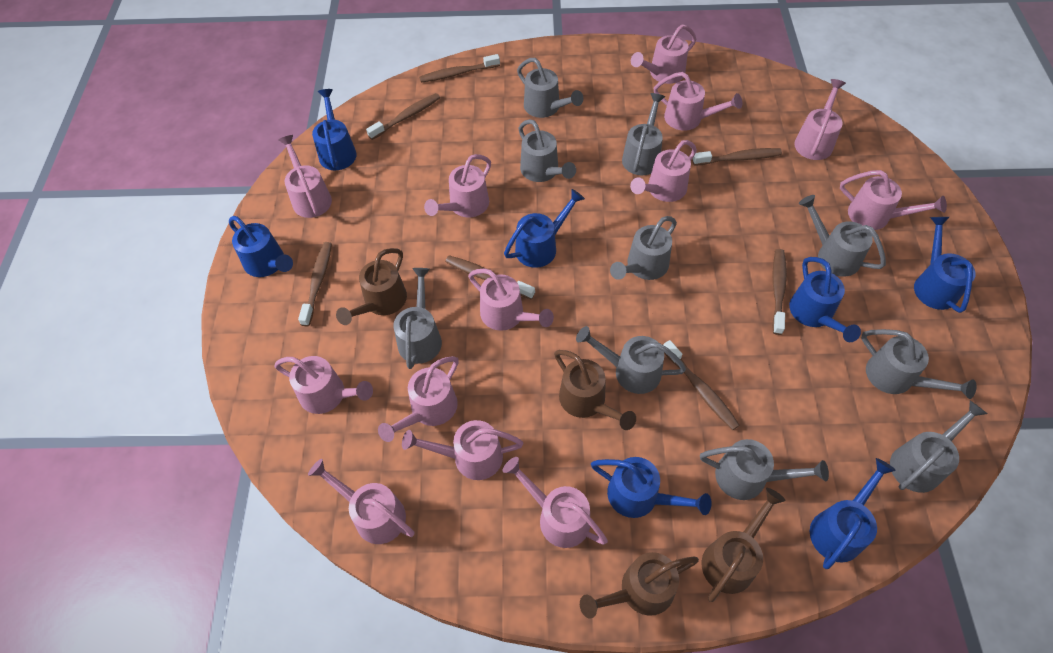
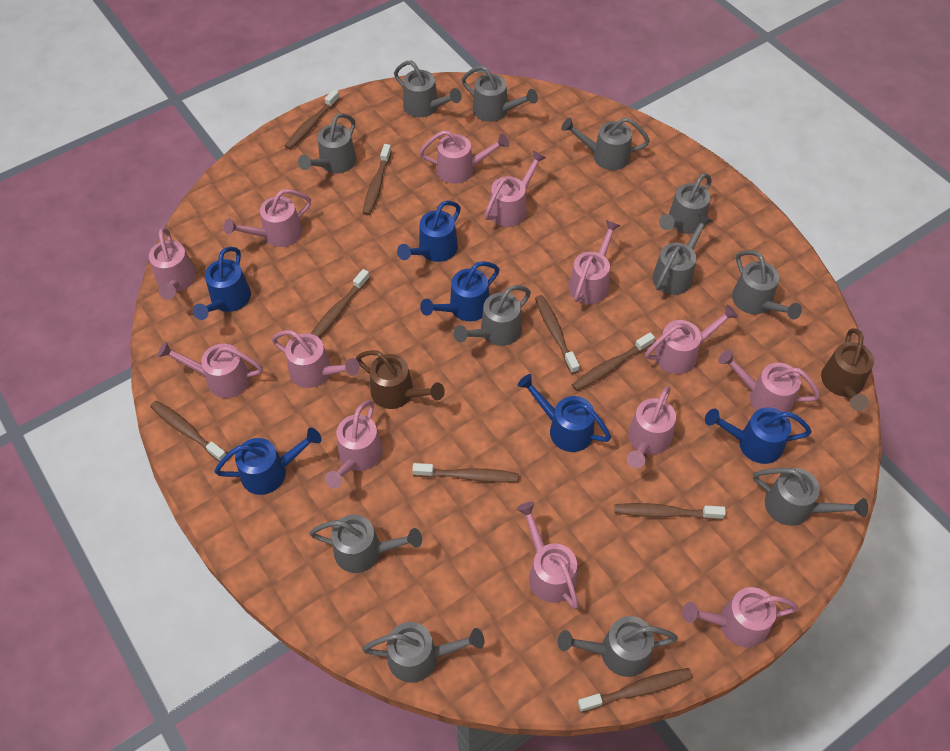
blue watering can: 7 -> 6
brown toothbrush: 7 -> 9
brown watering can: 4 -> 2
grey watering can: 10 -> 12

